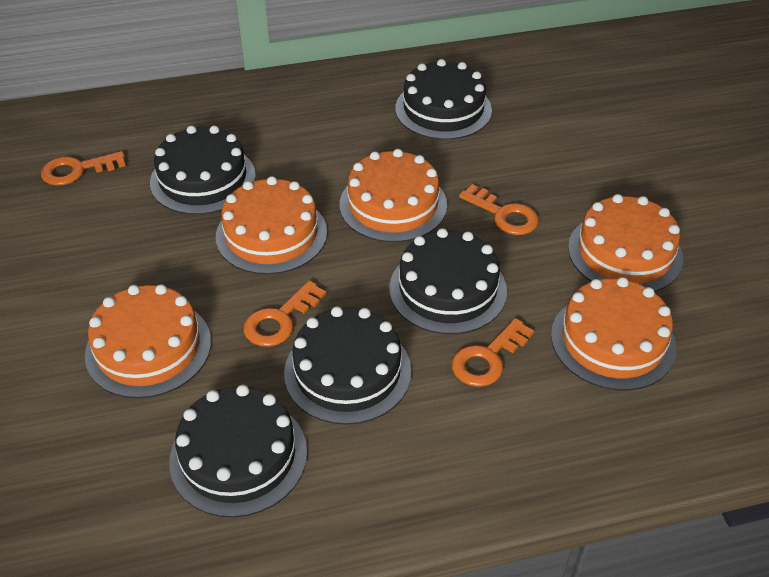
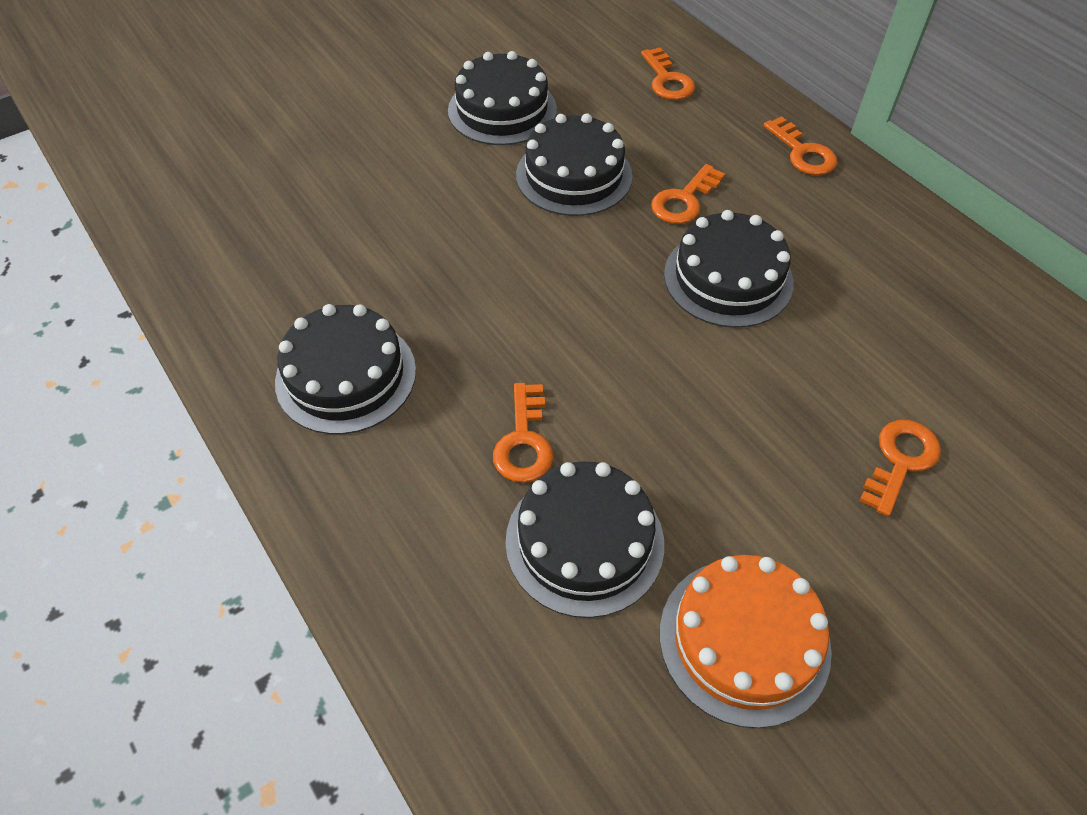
orange cake: 5 -> 1
orange key: 4 -> 5

